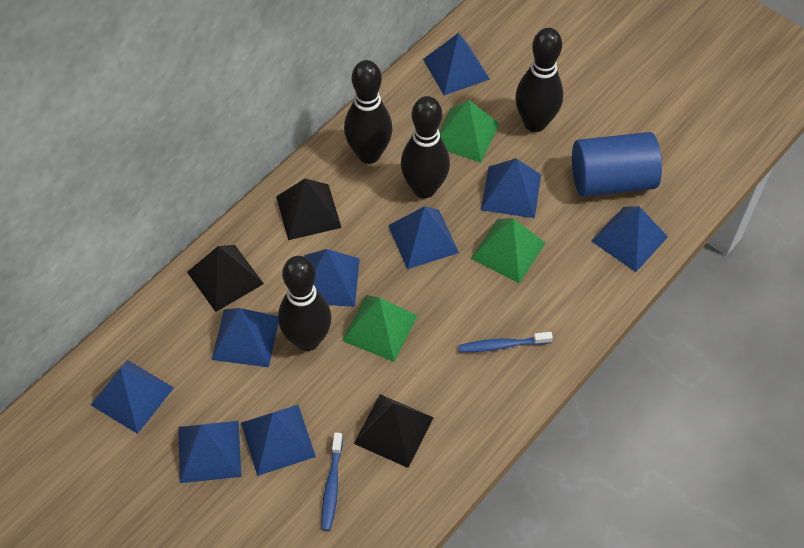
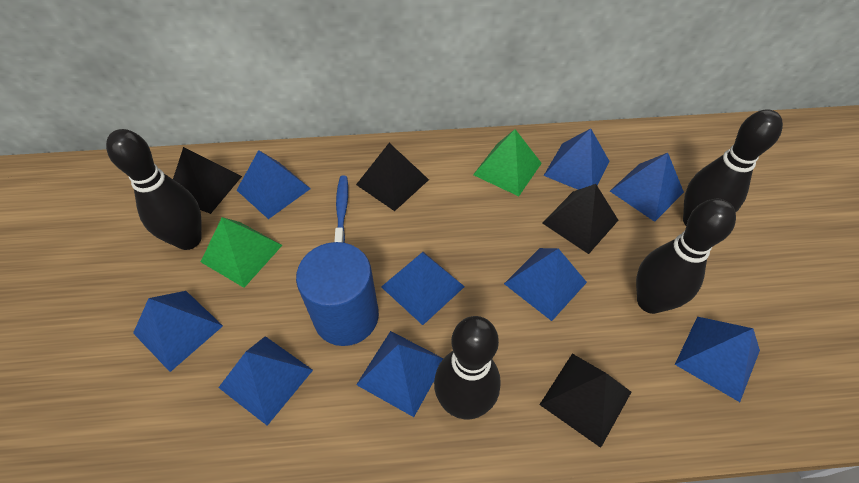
black pyramid: 3 -> 4
blue toothbrush: 2 -> 1
green pyramid: 3 -> 2

